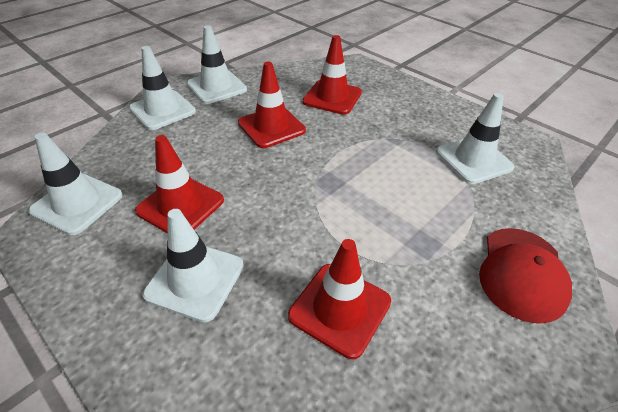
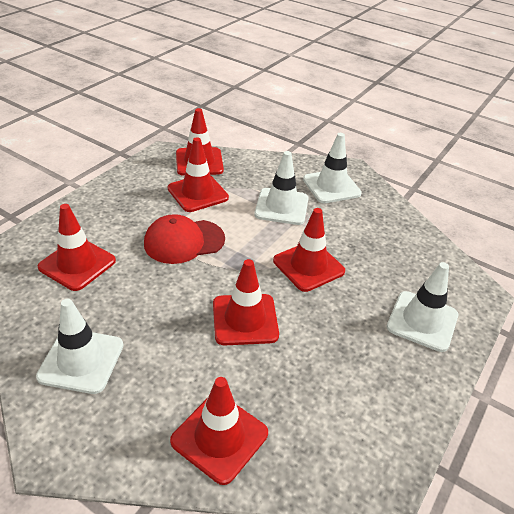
red traffic cone: 4 -> 6
white traffic cone: 5 -> 4

